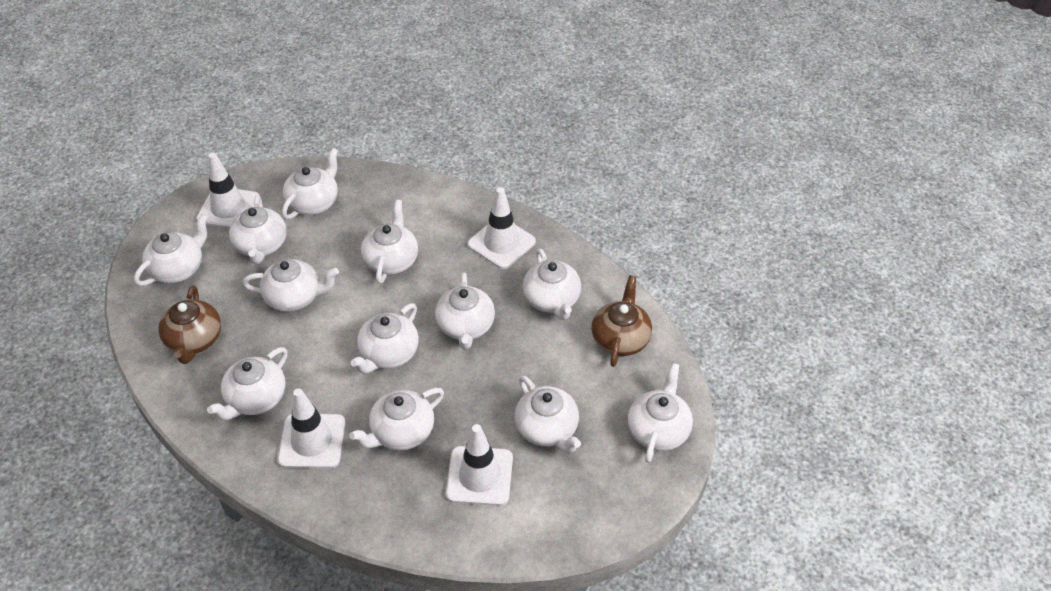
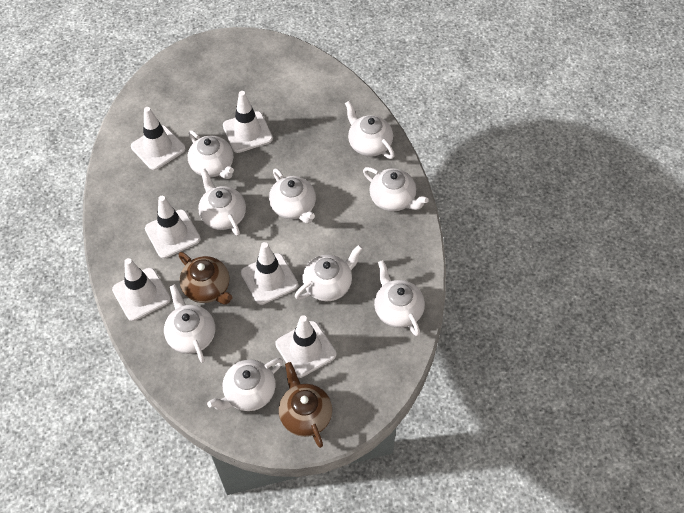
white teapot: 12 -> 9
white traffic cone: 4 -> 6

